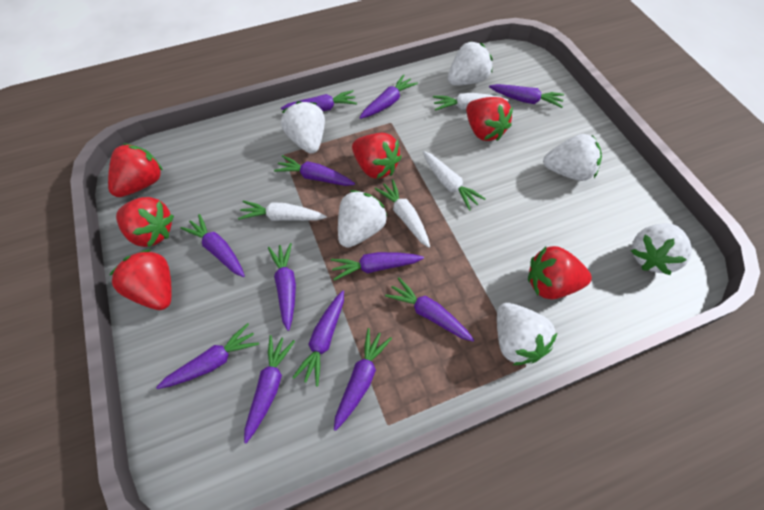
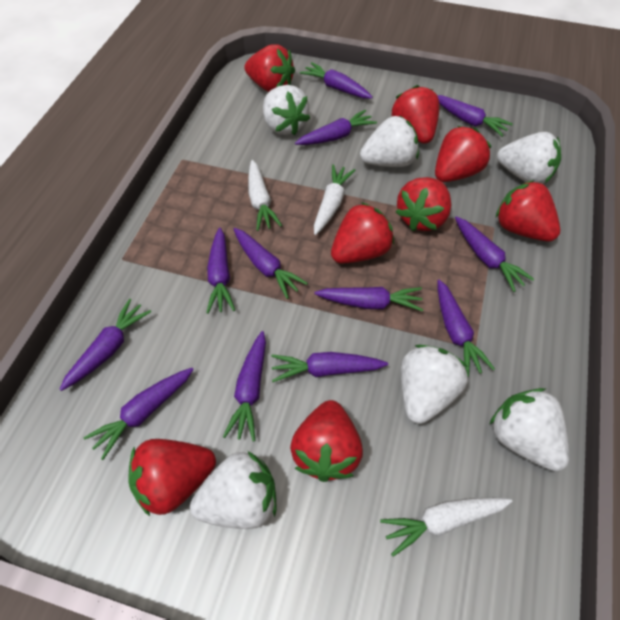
red strawberry: 6 -> 8
white carrot: 4 -> 3

